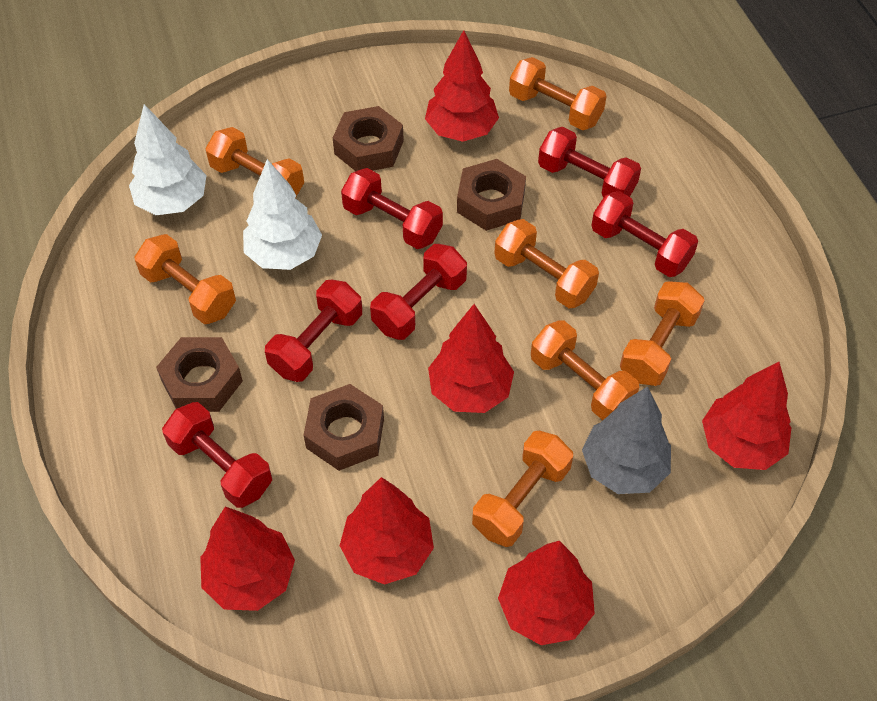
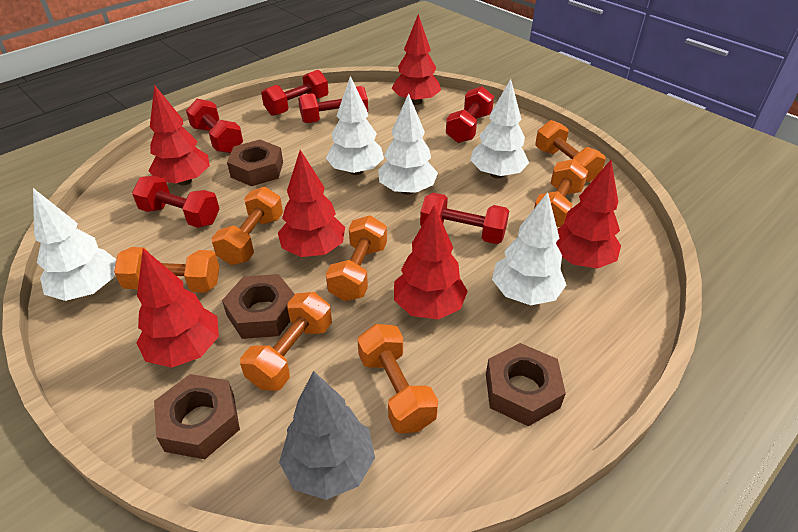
white tree: 2 -> 5

